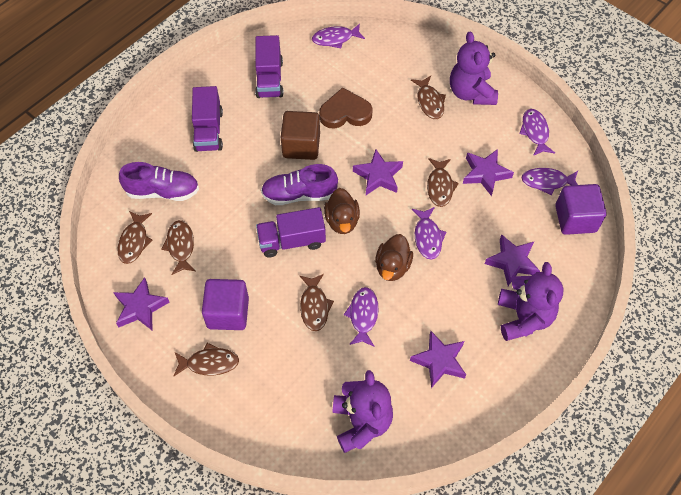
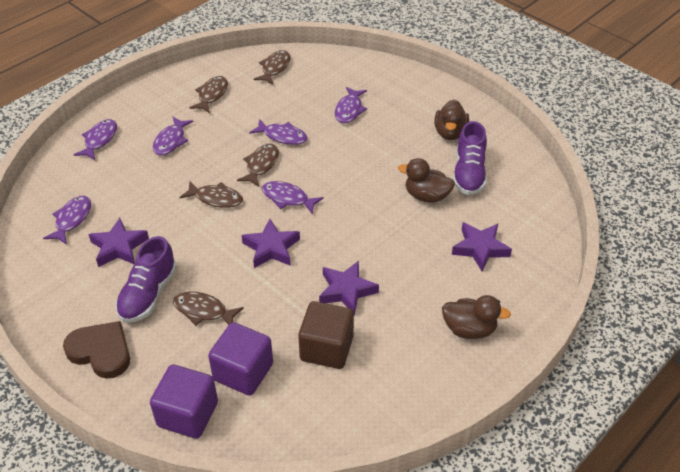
brown duck: 2 -> 3
brown fish: 6 -> 5
purple fish: 5 -> 6
purple star: 5 -> 4
purple teddy bear: 3 -> 0
purple truck: 3 -> 0

